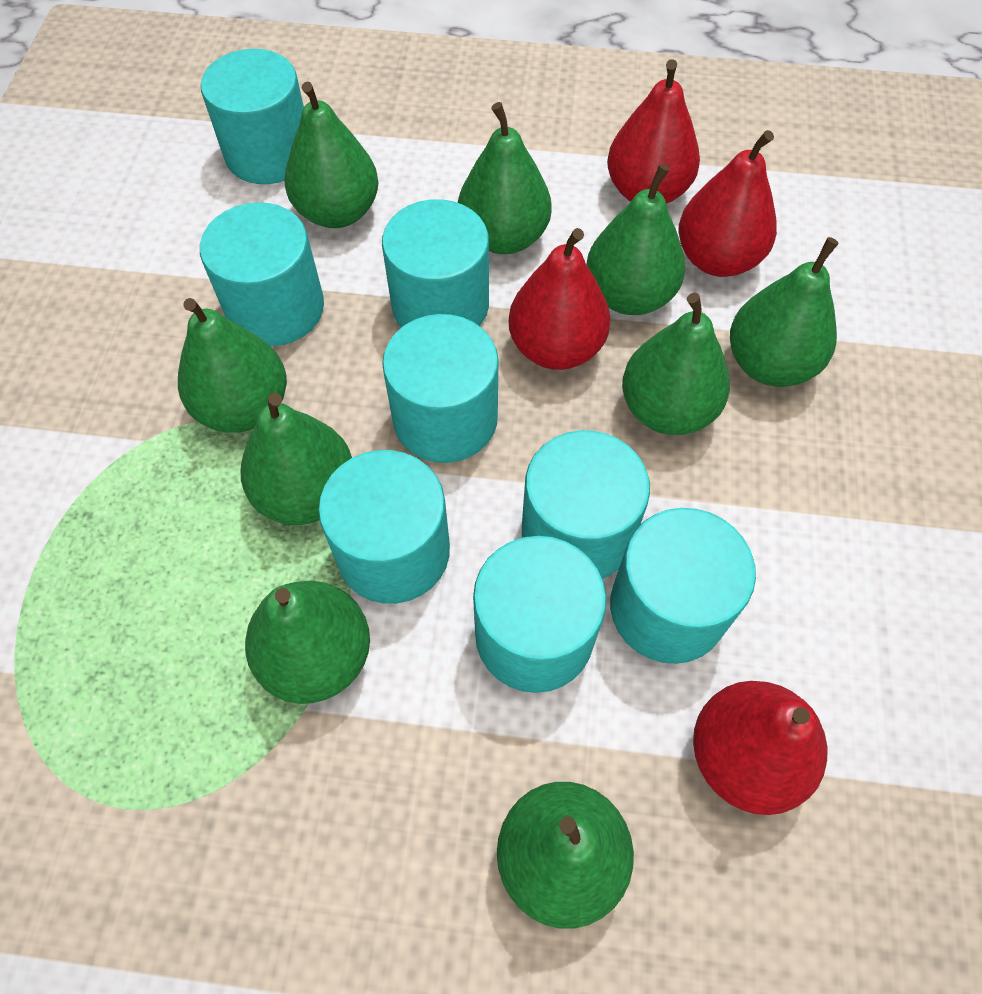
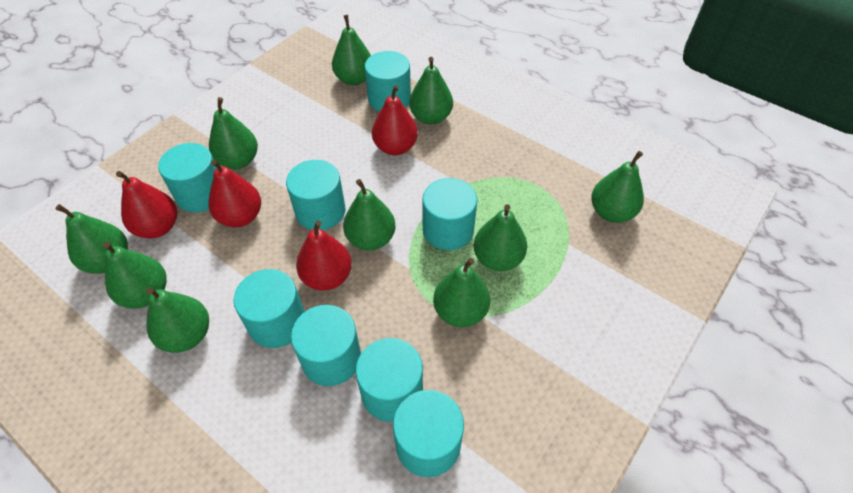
green pear: 9 -> 10

